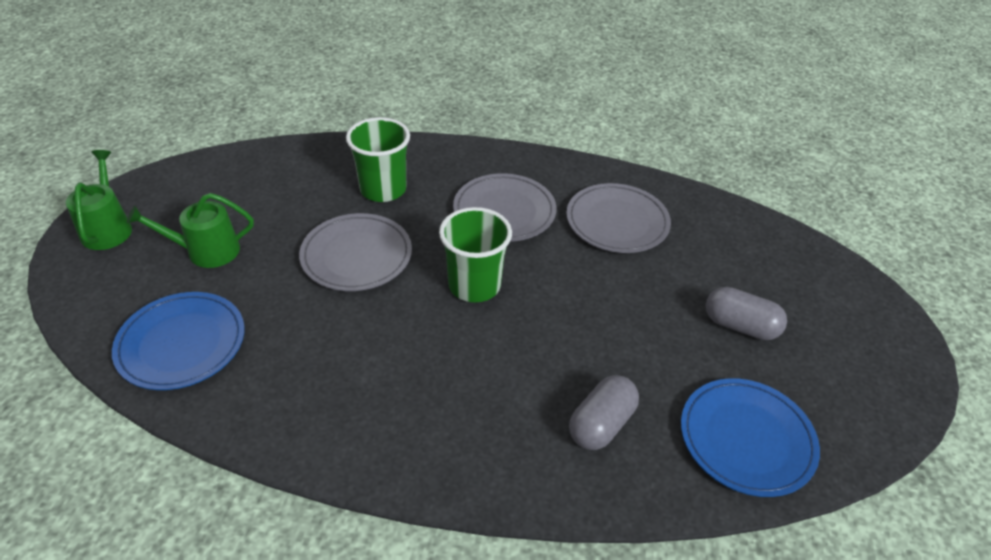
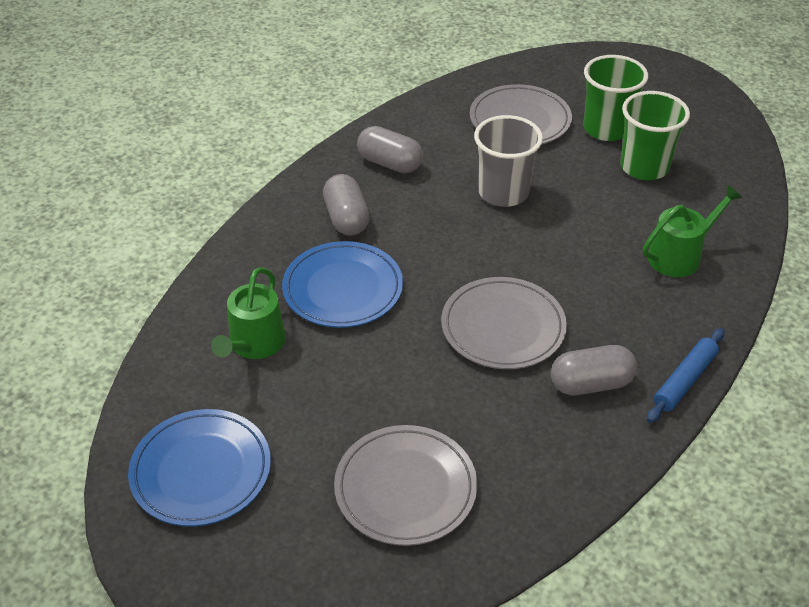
blue rolling pin: 0 -> 1
grey capsule: 2 -> 3
grey cup: 0 -> 1

